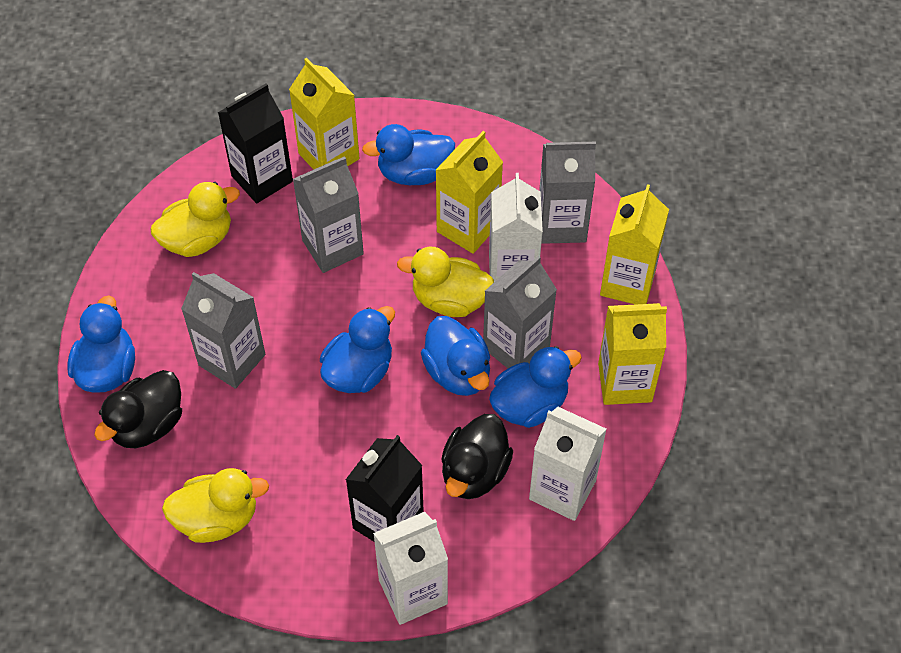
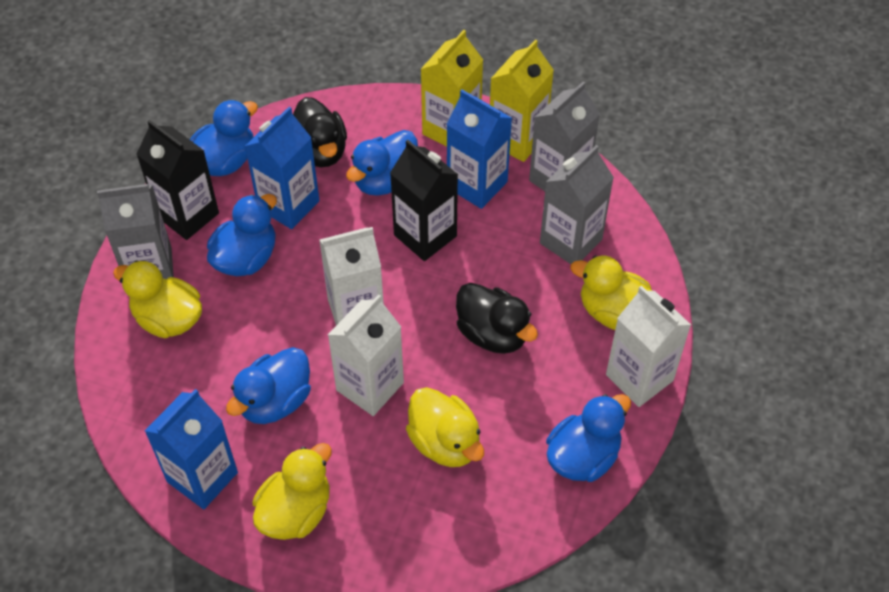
blue carton: 0 -> 3
grey carton: 4 -> 3
yellow carton: 4 -> 2
yellow duck: 3 -> 4

